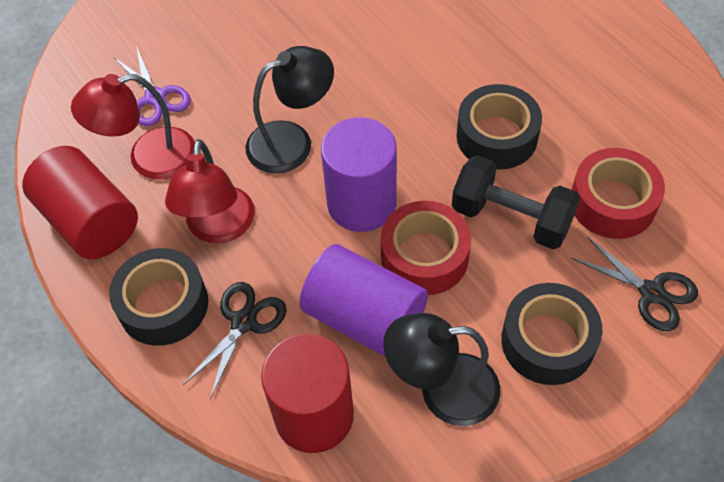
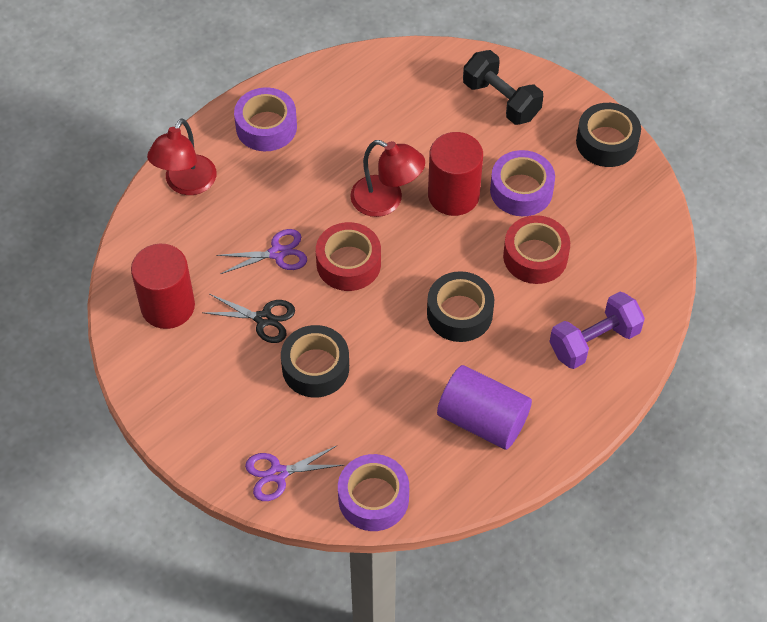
black lamp: 2 -> 0
black scissors: 2 -> 1
purple cylinder: 2 -> 1
purple dumbbell: 0 -> 1
purple scissors: 1 -> 2
purple tape: 0 -> 3

